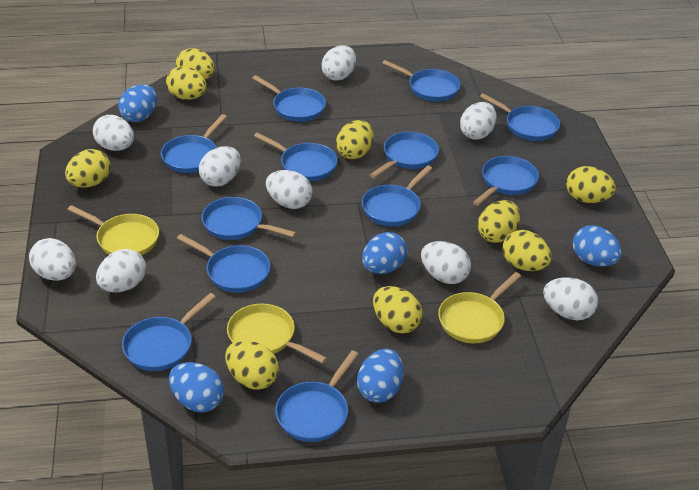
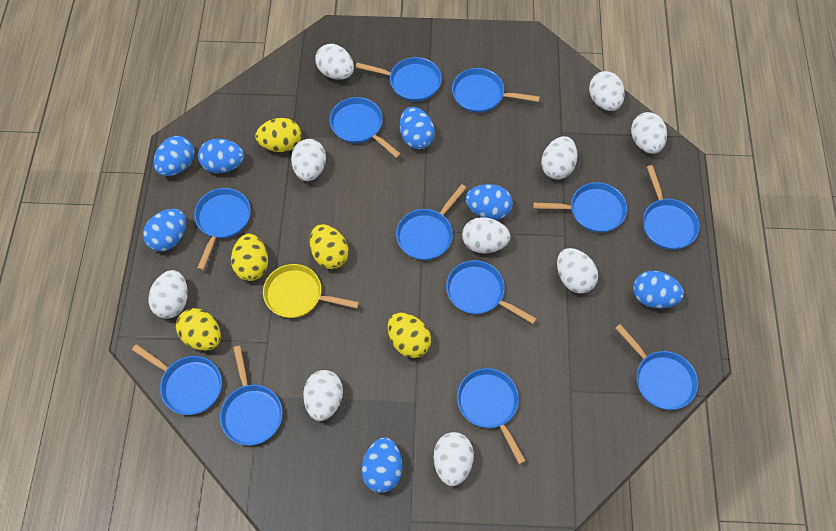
blue egg: 5 -> 7
white egg: 9 -> 10
yellow egg: 9 -> 5
yellow pan: 3 -> 1

